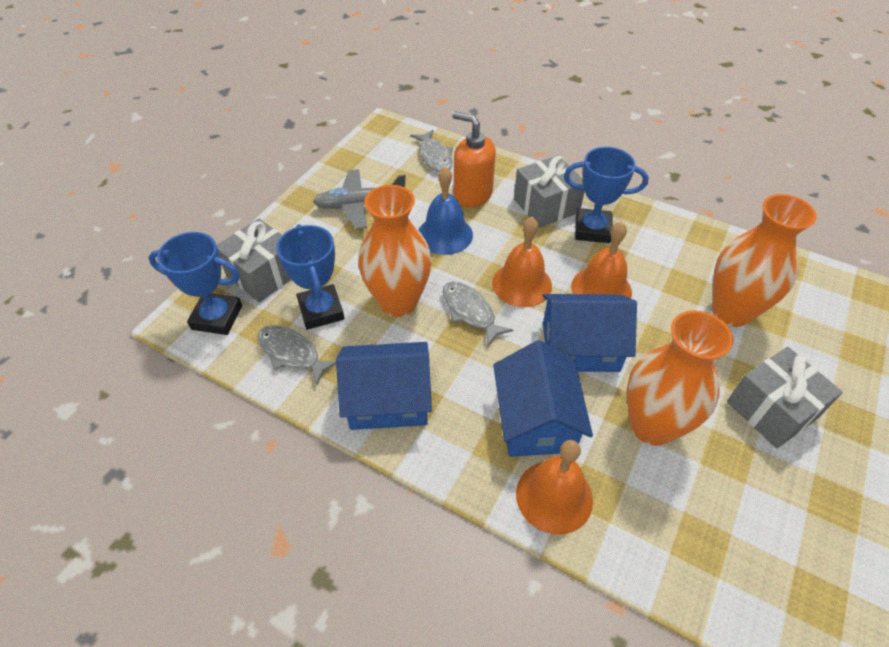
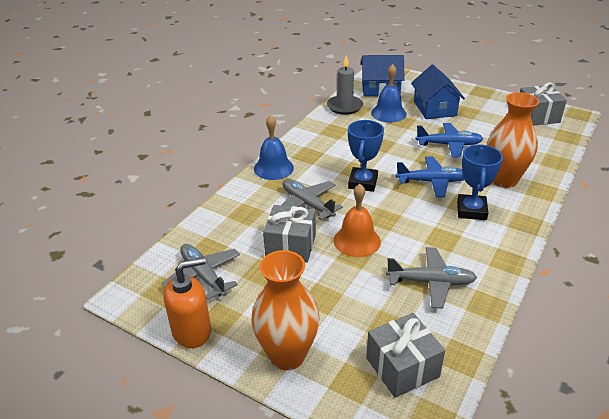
blue bell: 1 -> 2
blue house: 3 -> 2
blue plane: 0 -> 2
blue trophy: 3 -> 2
grey candle: 0 -> 1
grey fish: 3 -> 0
grey plane: 1 -> 3
orange bell: 3 -> 1
orange vase: 3 -> 2

